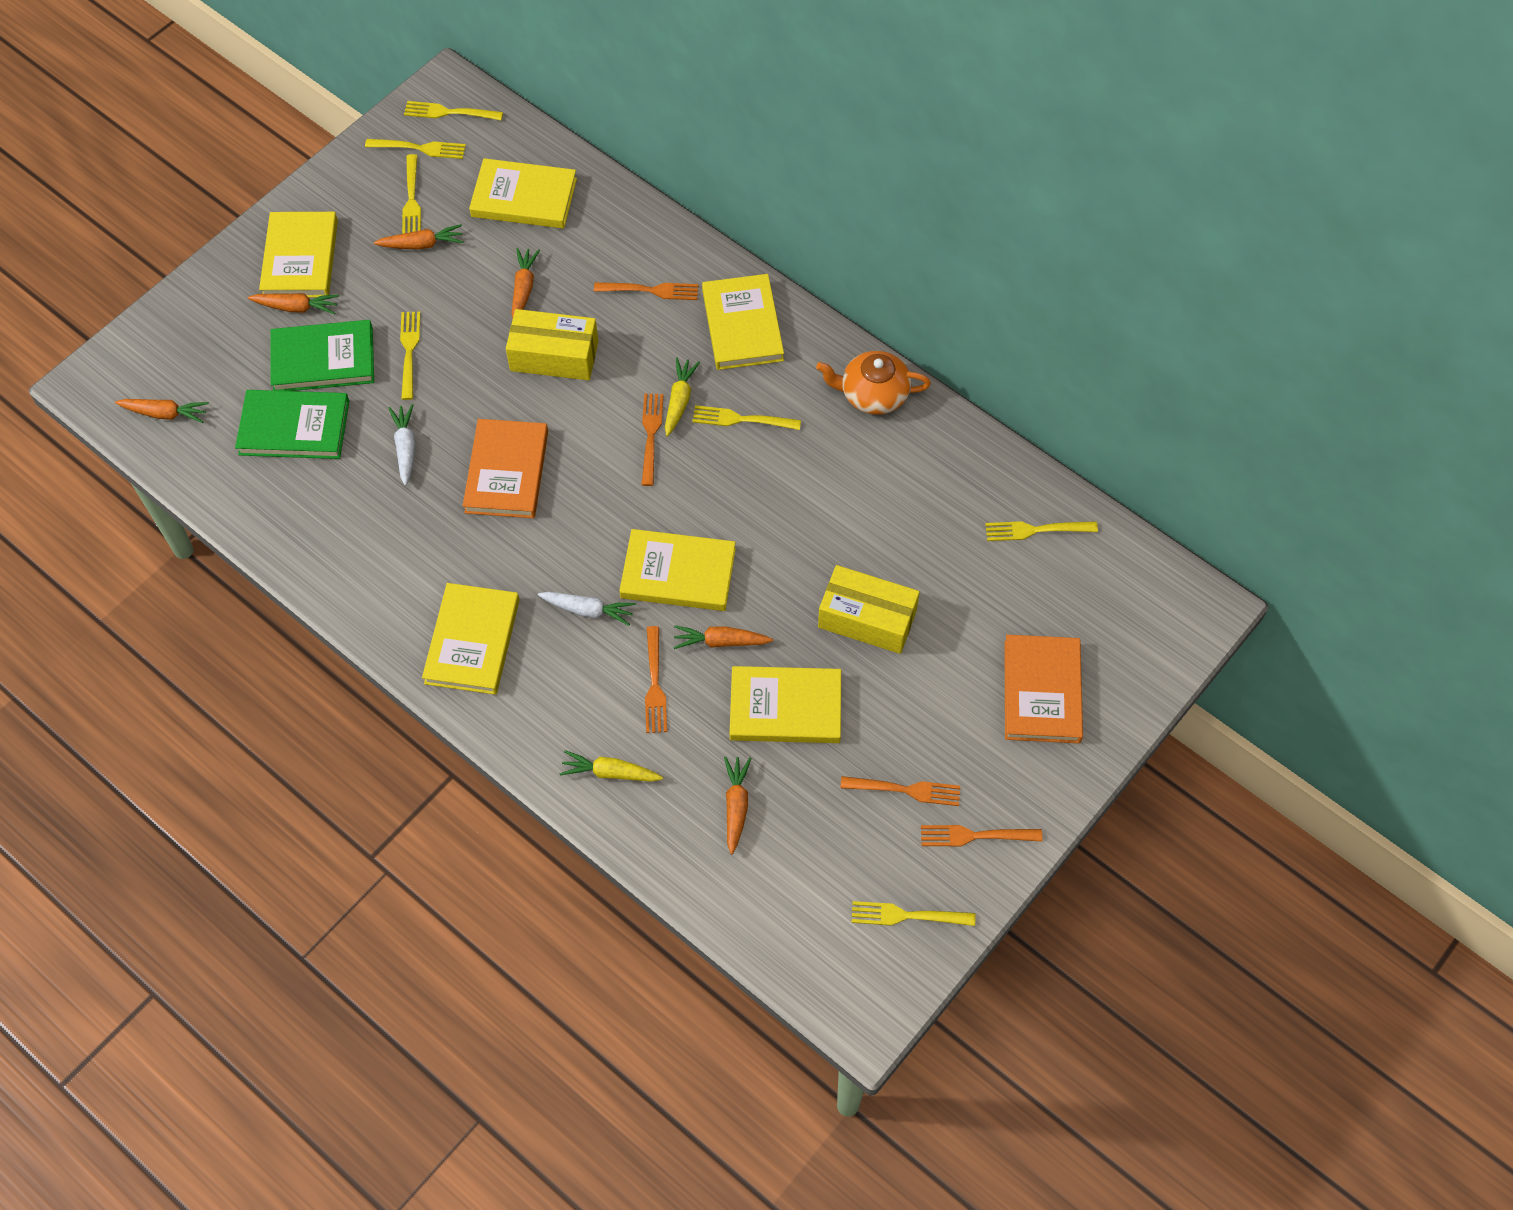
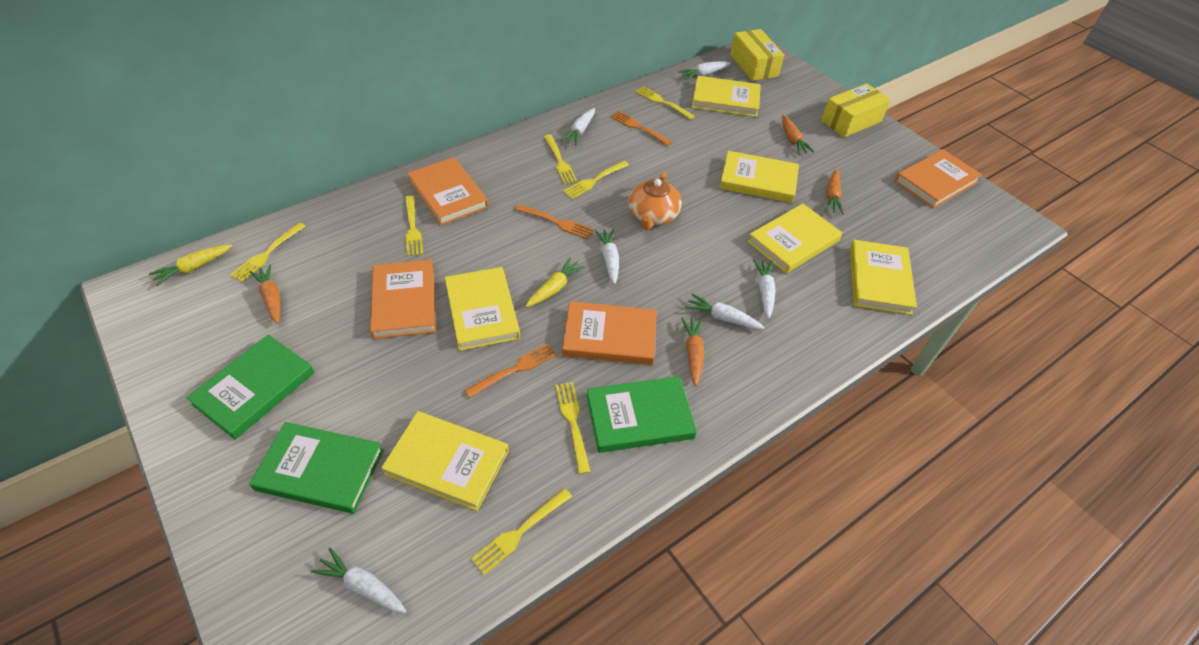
green book: 2 -> 3
orange book: 2 -> 4
orange carrot: 6 -> 4
orange fork: 5 -> 3
white carrot: 2 -> 6

